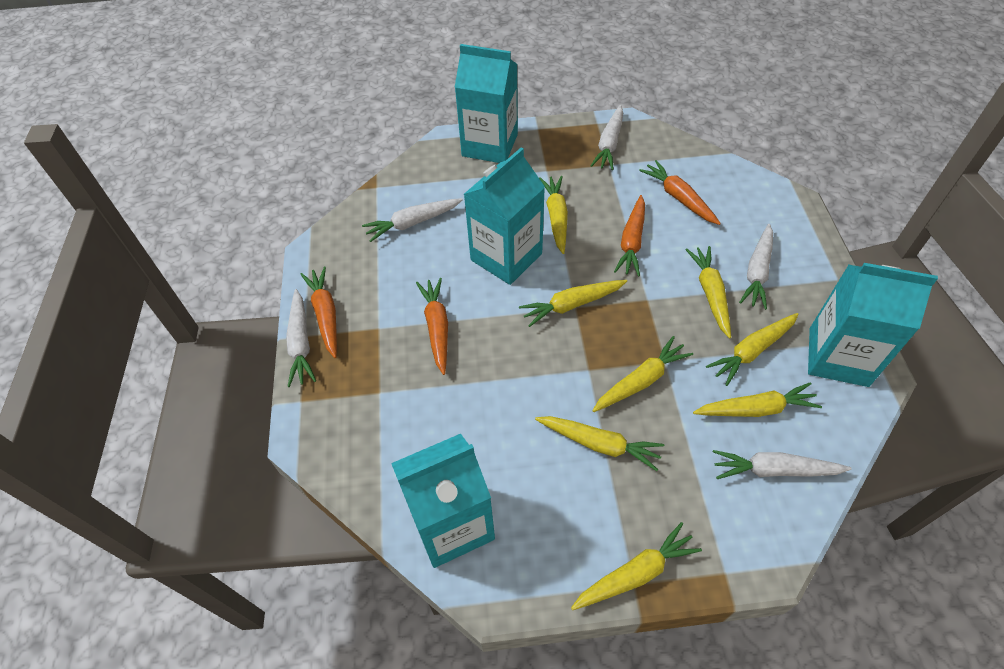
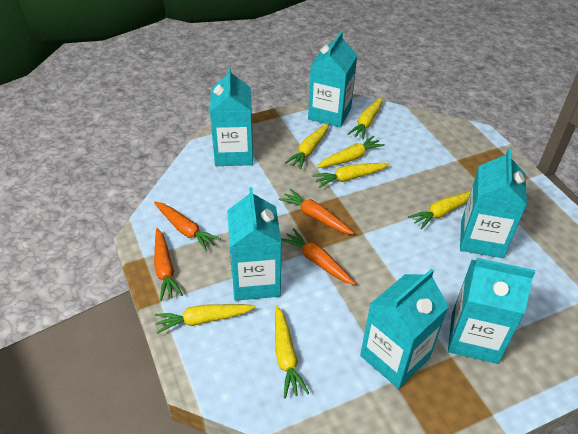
turquoise carton: 4 -> 6
white carrot: 5 -> 0
yellow carrot: 8 -> 7

